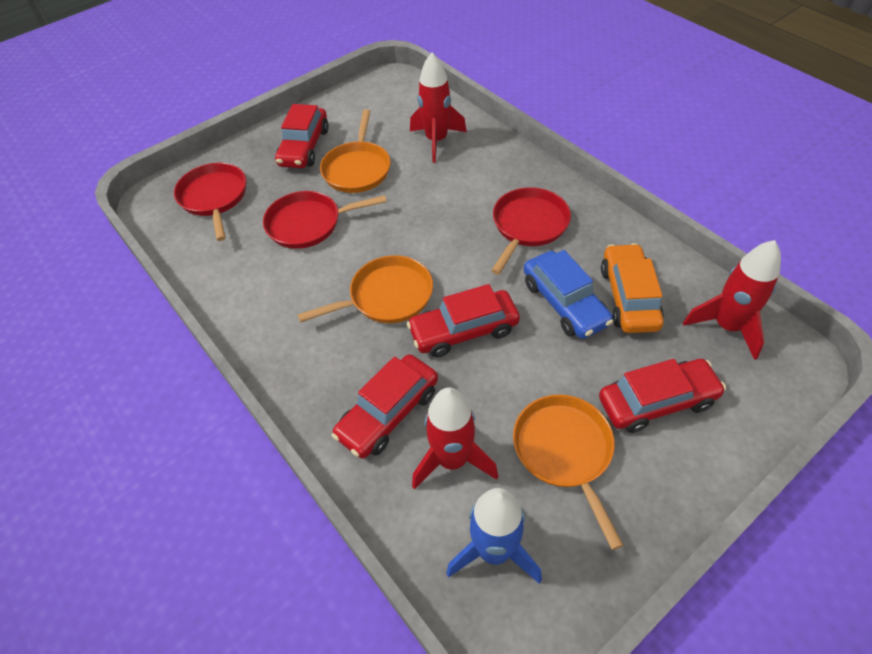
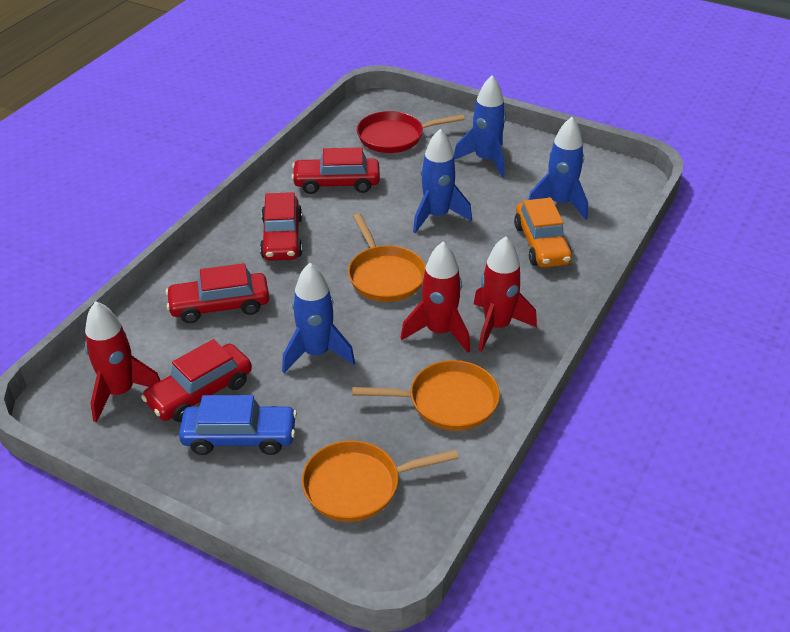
blue rocket: 1 -> 4
red pan: 3 -> 1

